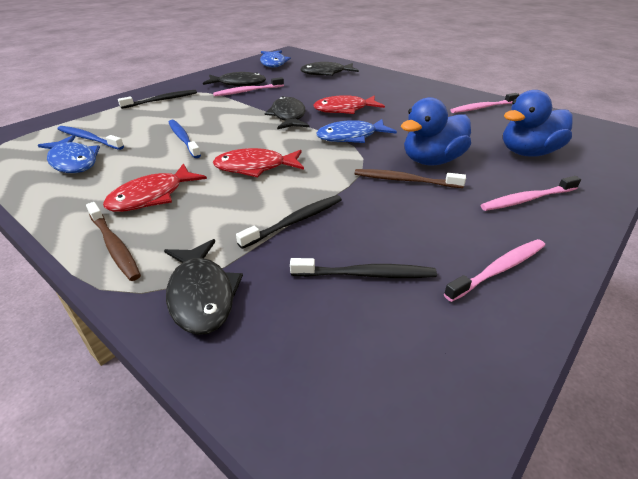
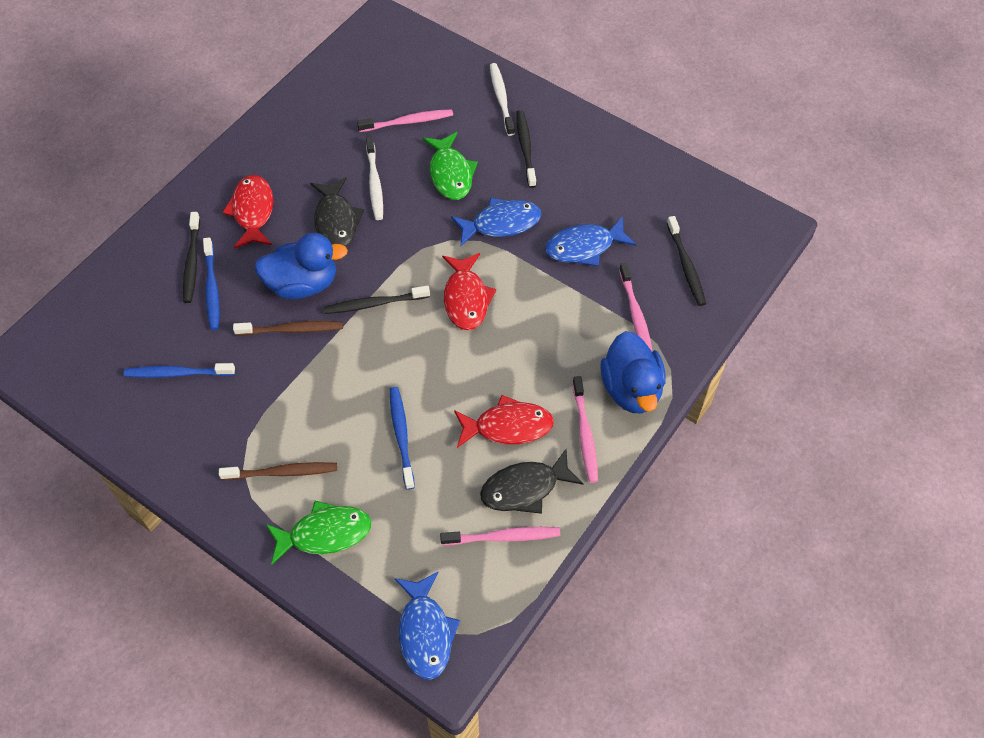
black fish: 4 -> 2
black toothbrush: 3 -> 4
blue toothbrush: 2 -> 3
green fish: 0 -> 2
white toothbrush: 0 -> 2

